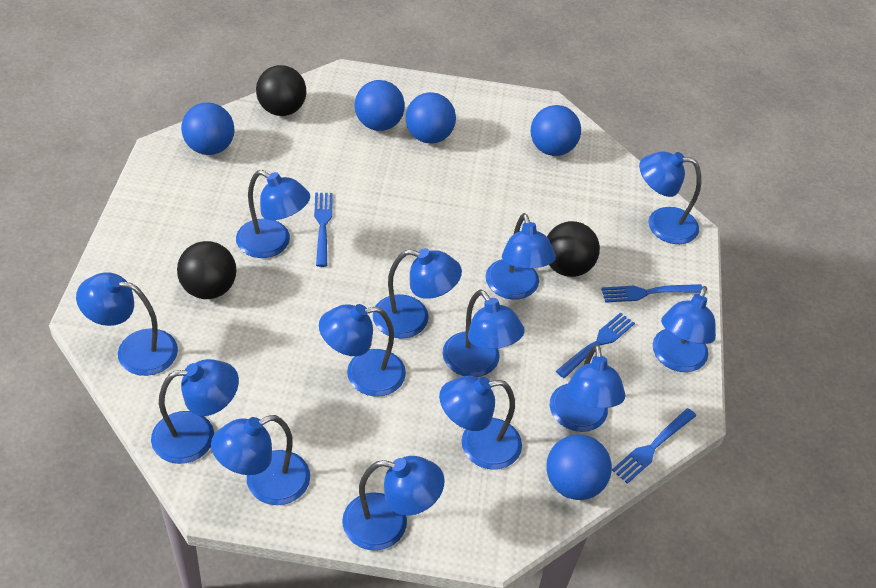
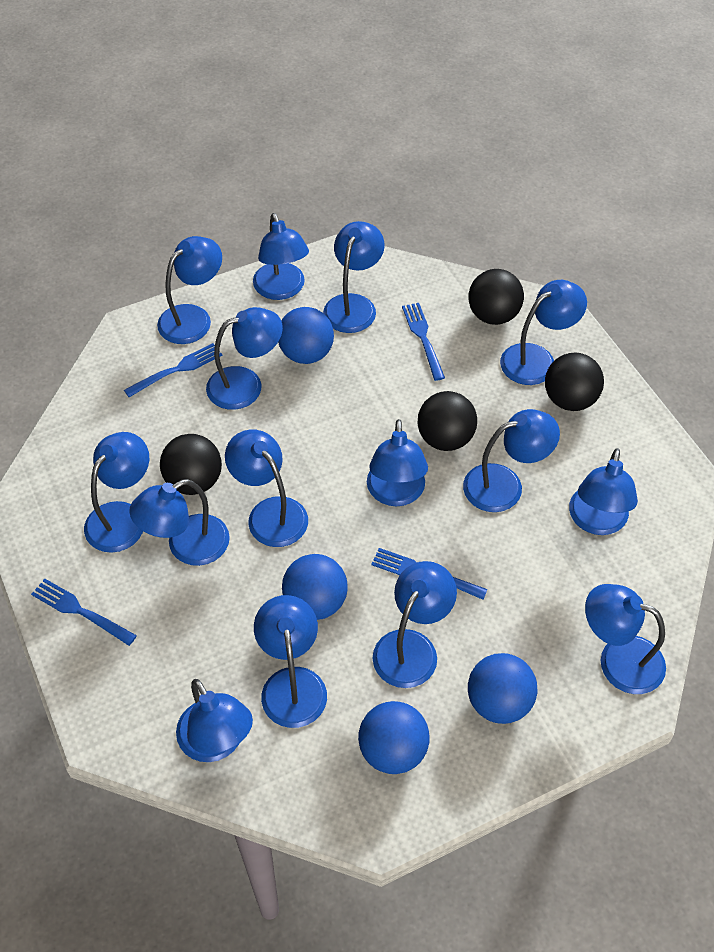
black ball: 3 -> 4
blue ball: 5 -> 4
blue lamp: 13 -> 15

